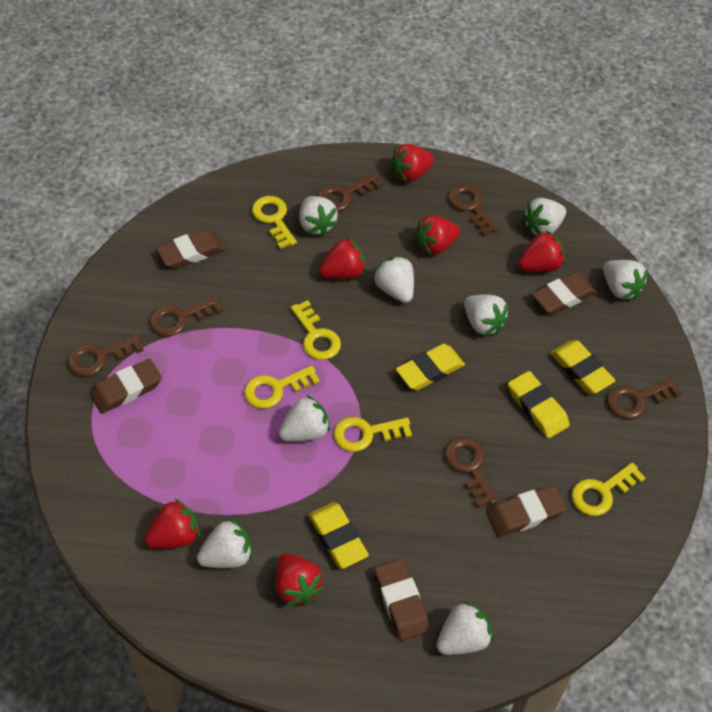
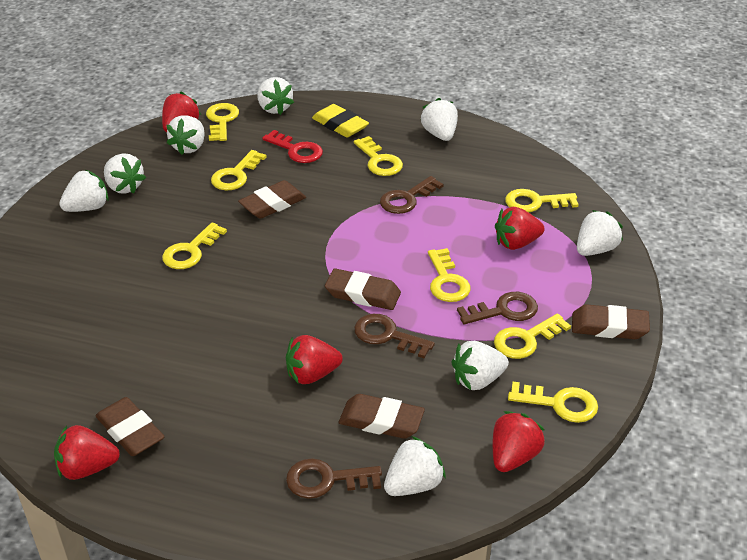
brown key: 6 -> 4
red key: 0 -> 1
red strawberry: 6 -> 5
yellow eraser: 4 -> 1
yellow key: 5 -> 8

